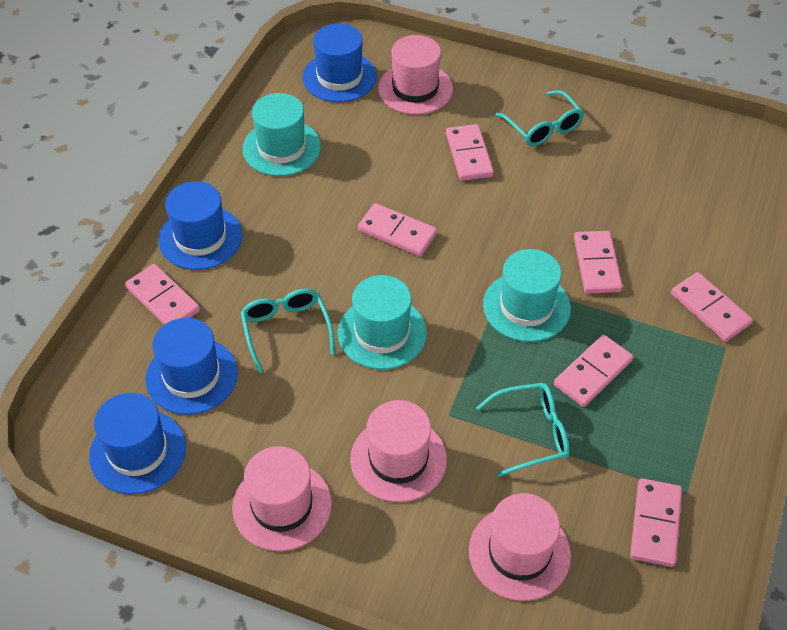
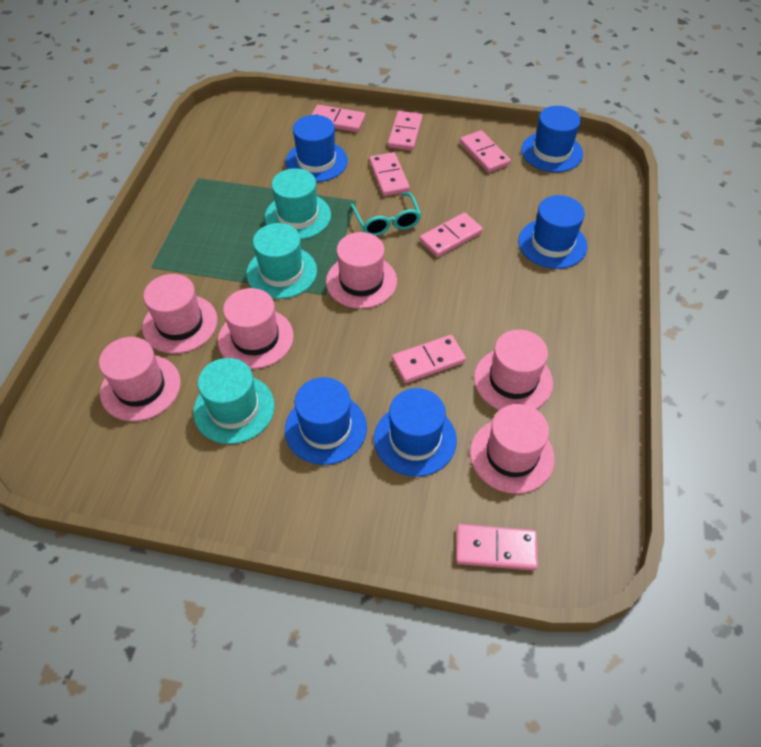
blue hat: 4 -> 5
pink hat: 4 -> 6
turquoise glasses: 3 -> 1

